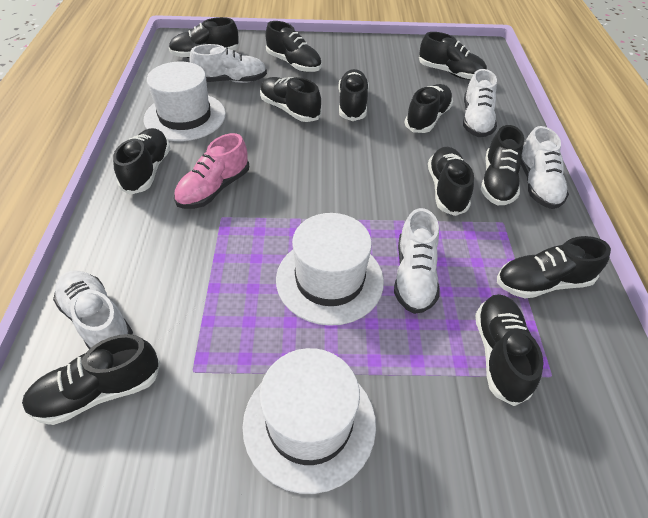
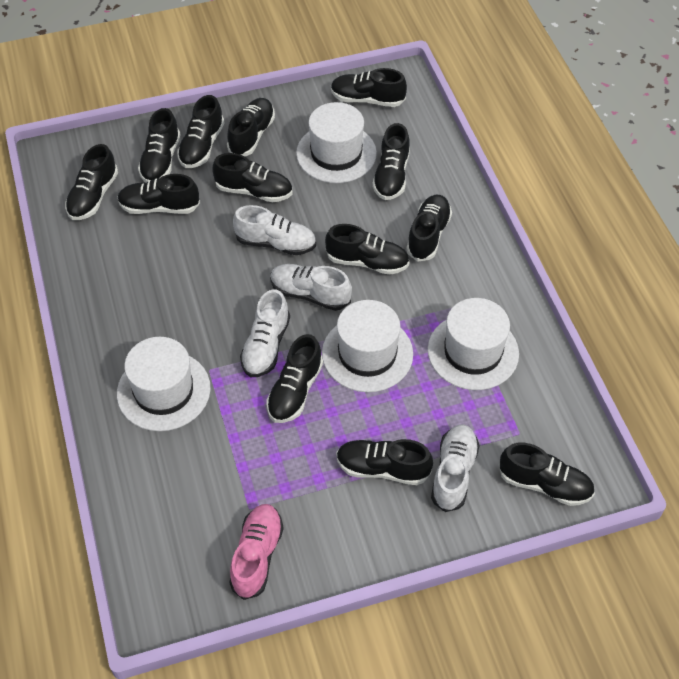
black shoe: 12 -> 13
white hat: 3 -> 4
white shoe: 5 -> 4

